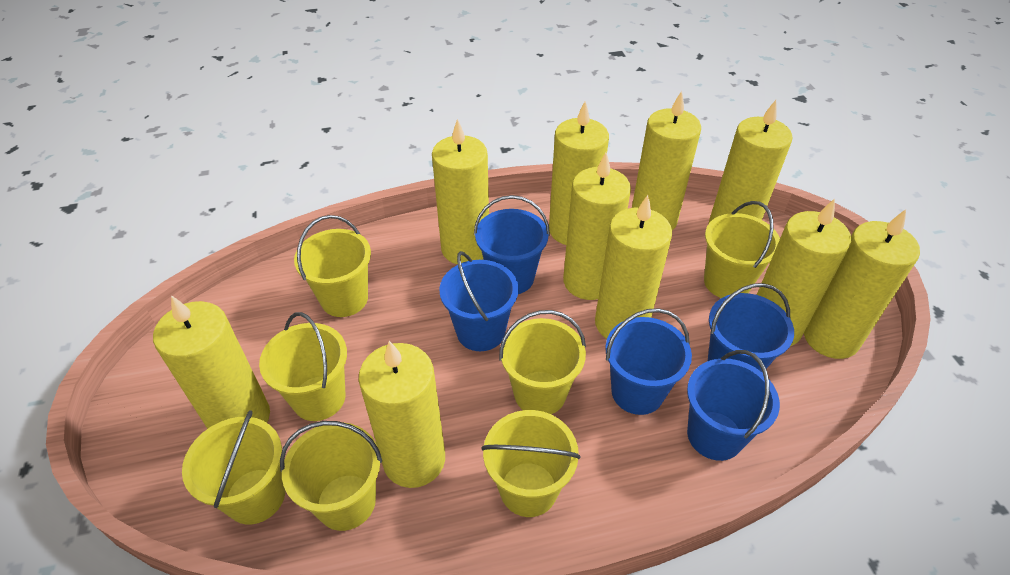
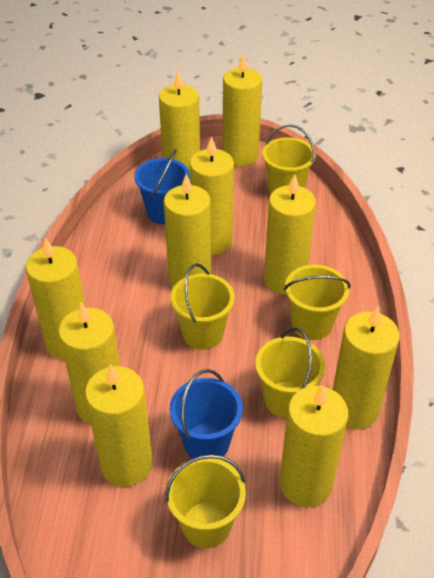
blue bucket: 5 -> 2
yellow bucket: 7 -> 5

